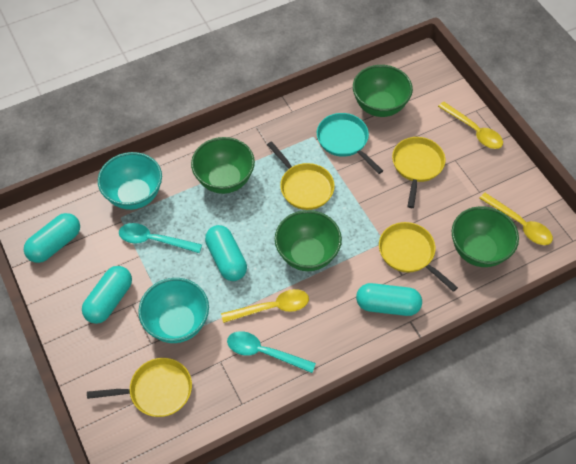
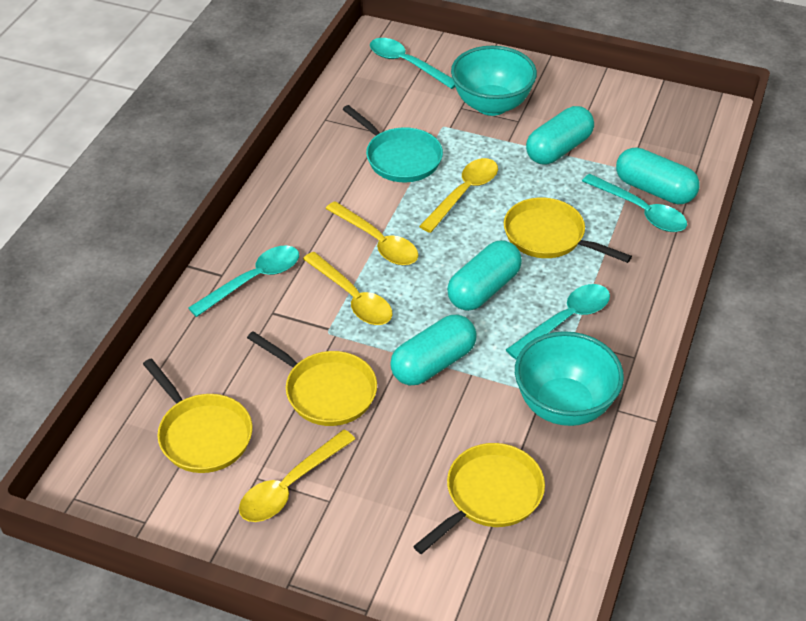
green bowl: 4 -> 0
turquoise spoon: 2 -> 4
yellow spoon: 3 -> 4

